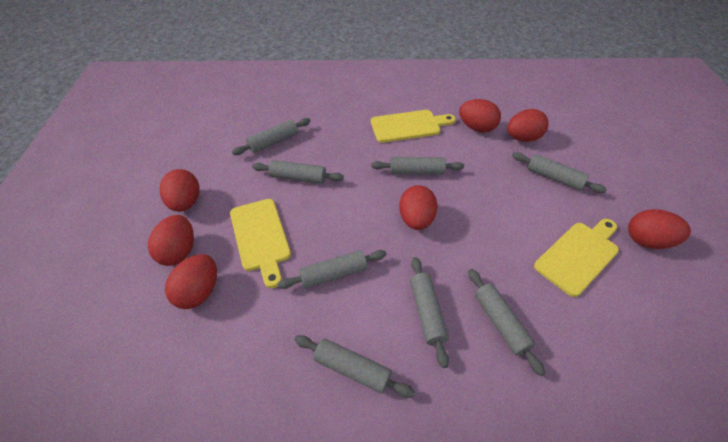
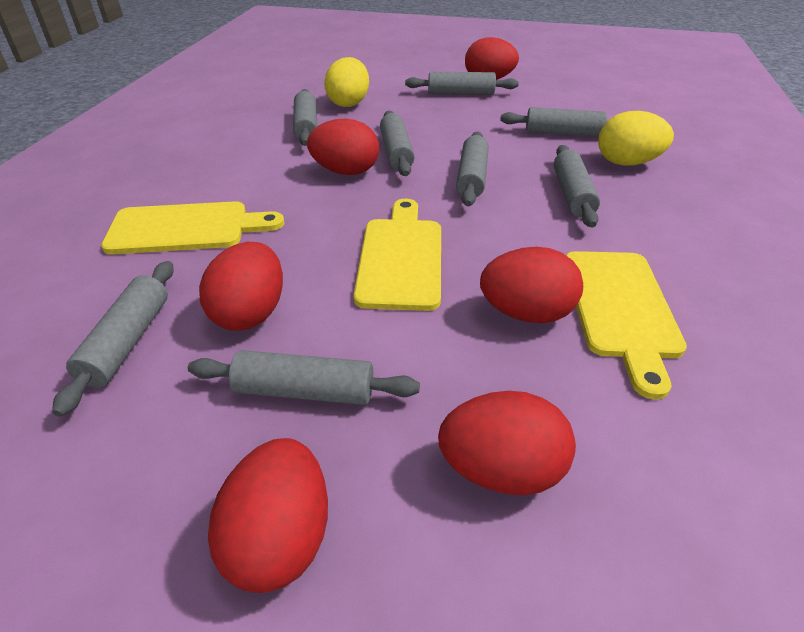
red egg: 7 -> 6
yellow egg: 0 -> 2

